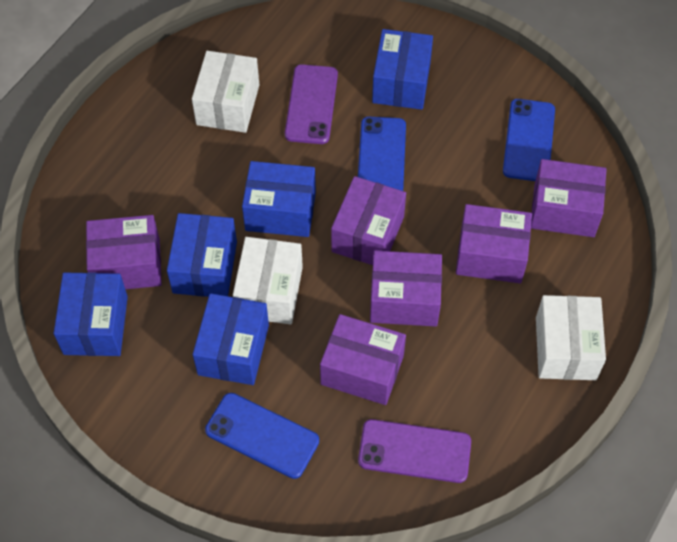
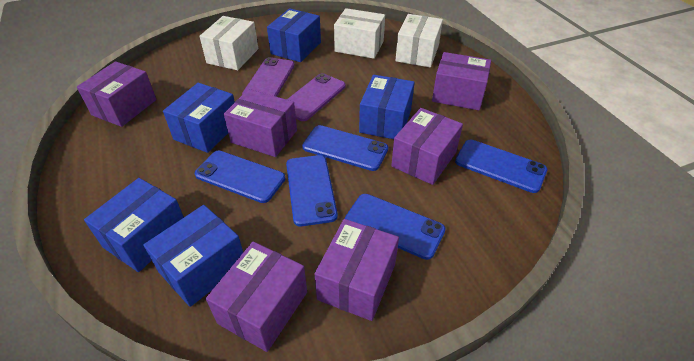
blue phone: 3 -> 5

